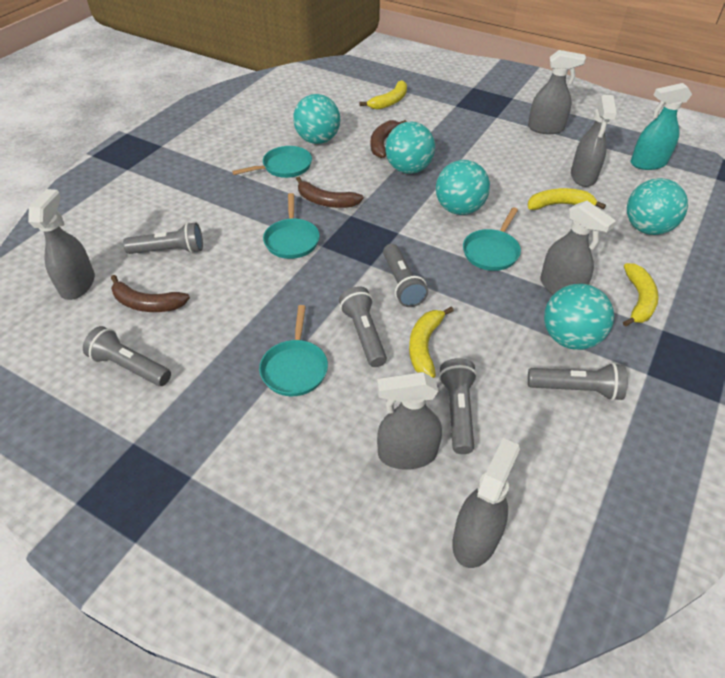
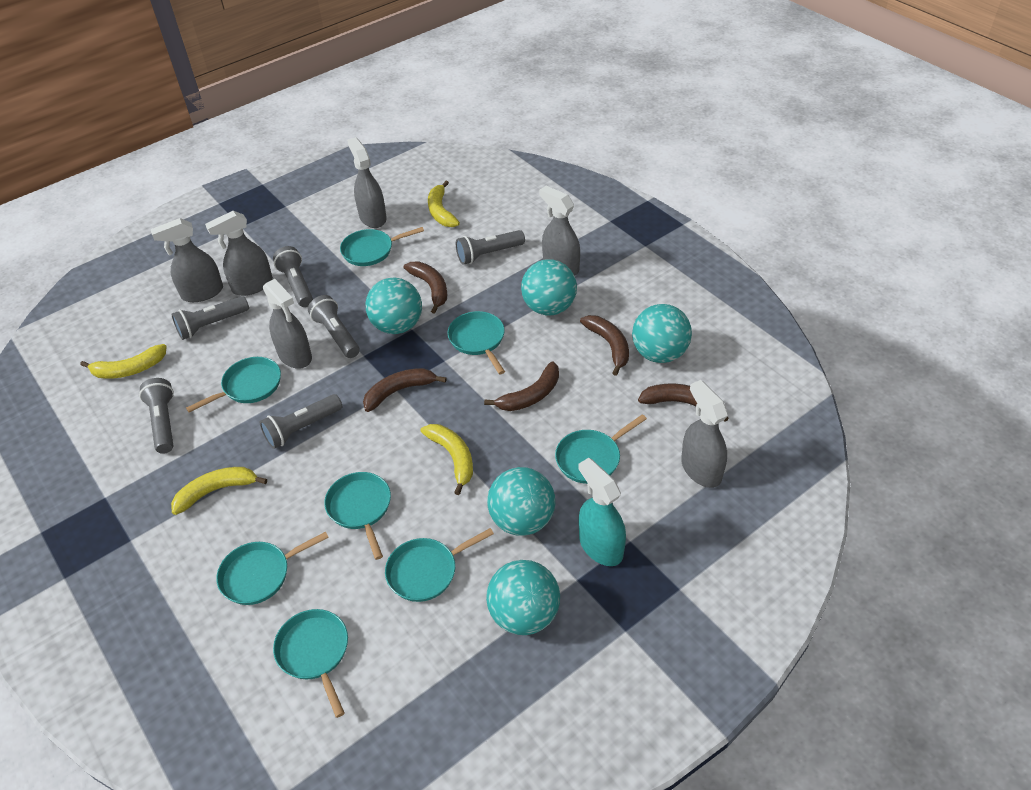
brown banana: 3 -> 5
turquoise pan: 4 -> 8

